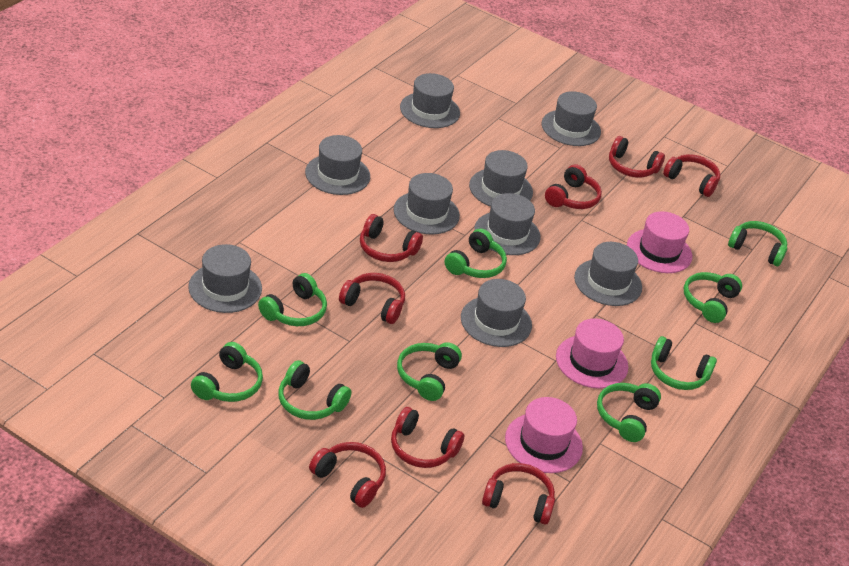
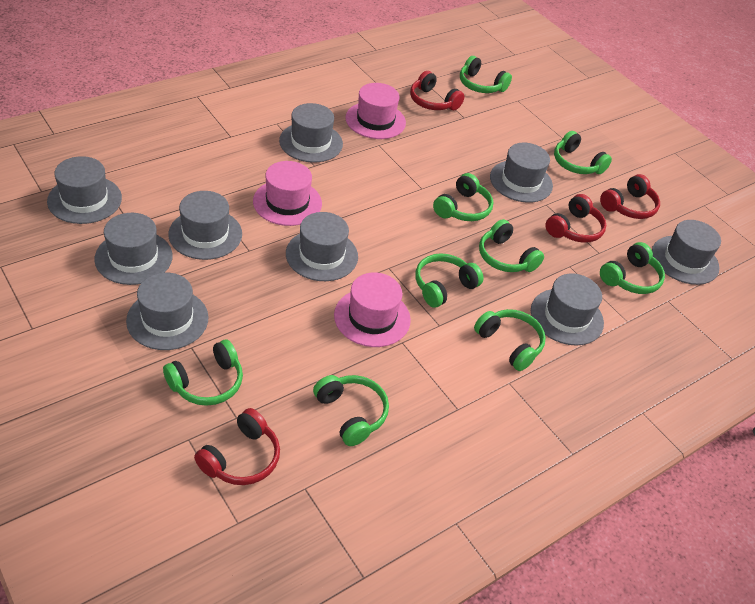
red headphones: 8 -> 4

